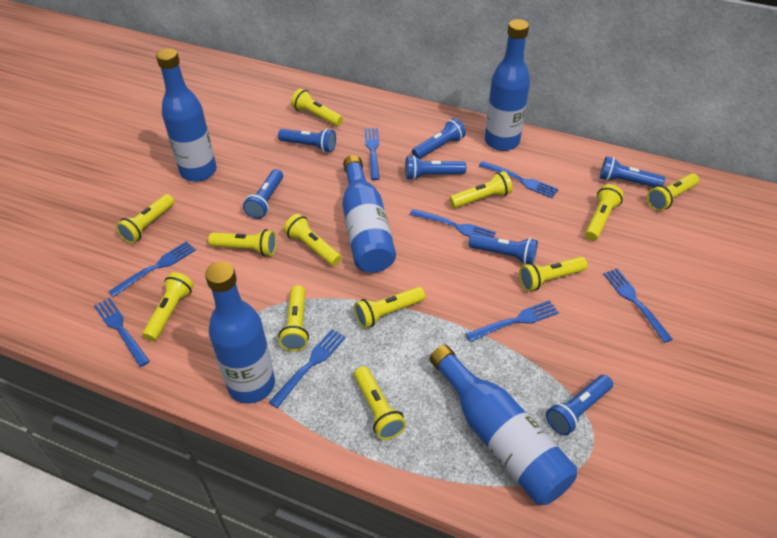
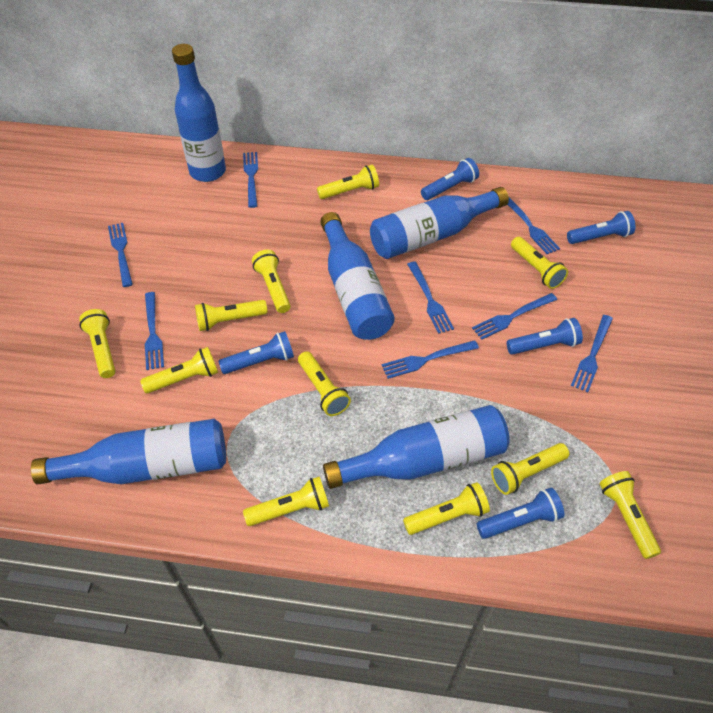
blue flashlight: 7 -> 5
yellow flashlight: 12 -> 11

